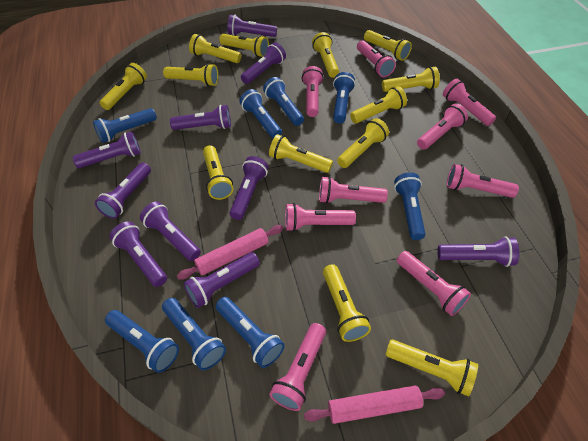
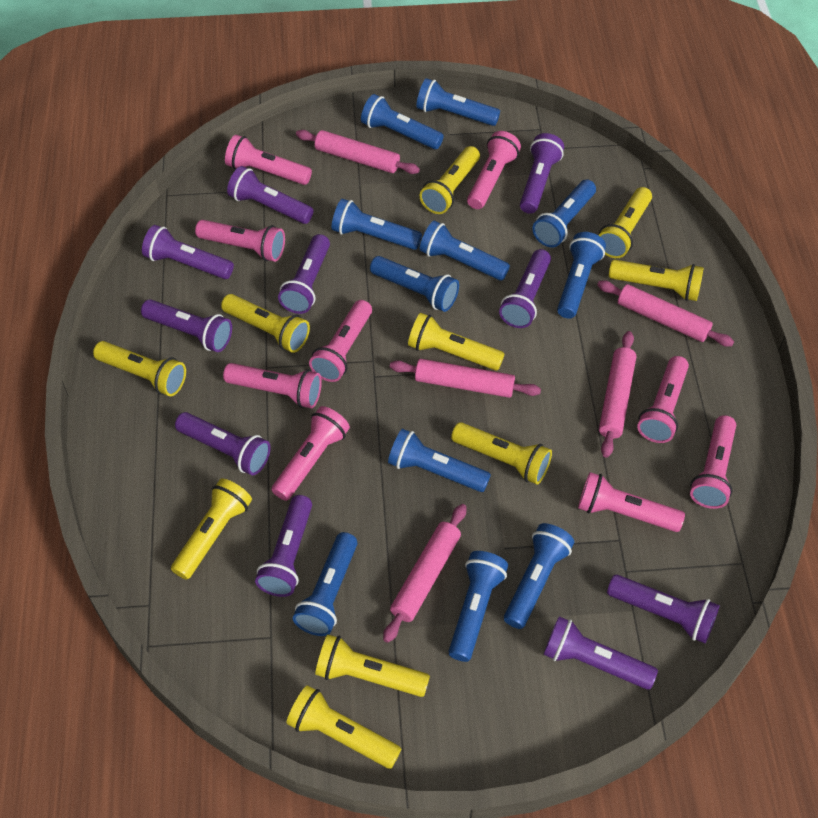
blue flashlight: 8 -> 11
pink rolling pin: 2 -> 5
yellow flashlight: 13 -> 10

